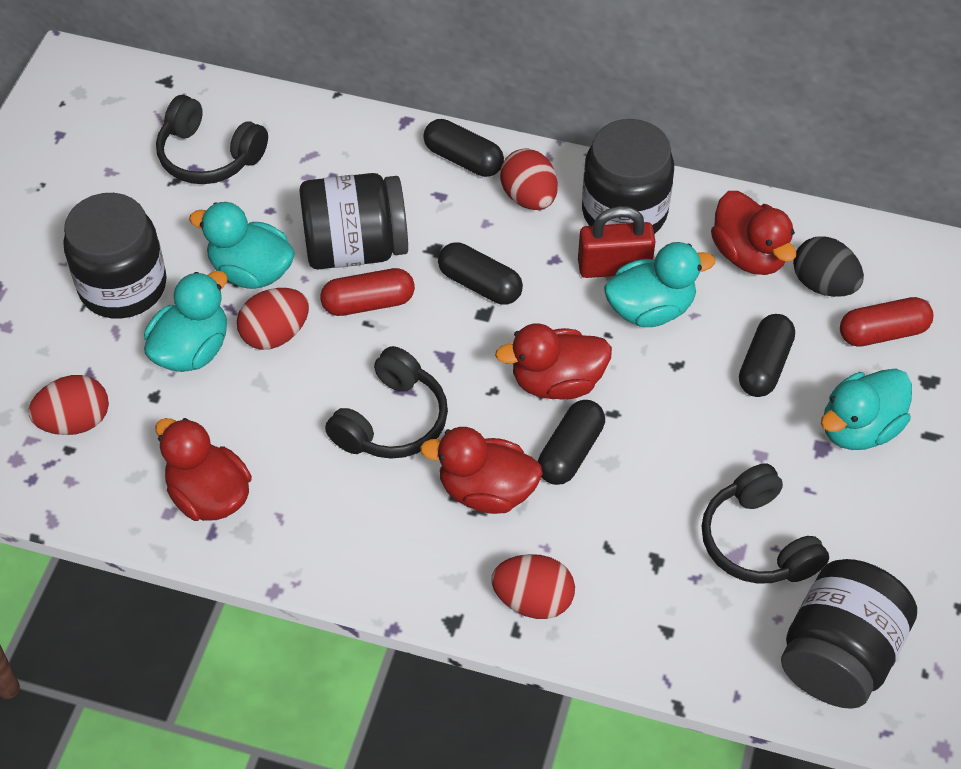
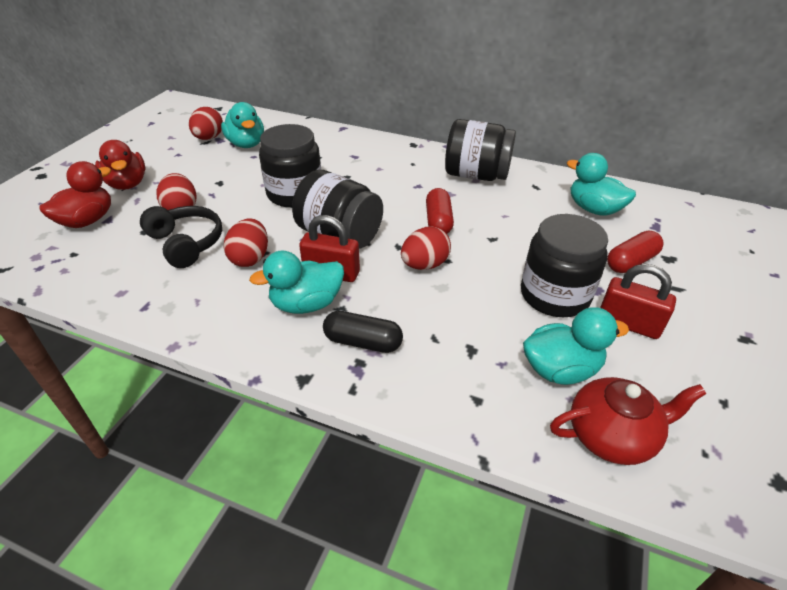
black capsule: 4 -> 1
black egg: 1 -> 0
black headphones: 3 -> 1
red duck: 4 -> 2
red padlock: 1 -> 2
red teapot: 0 -> 1

